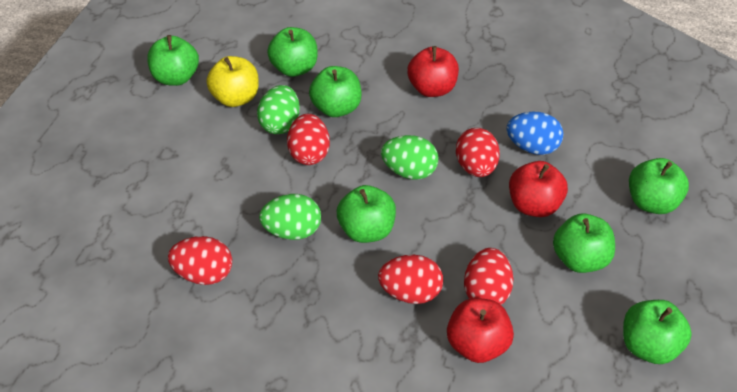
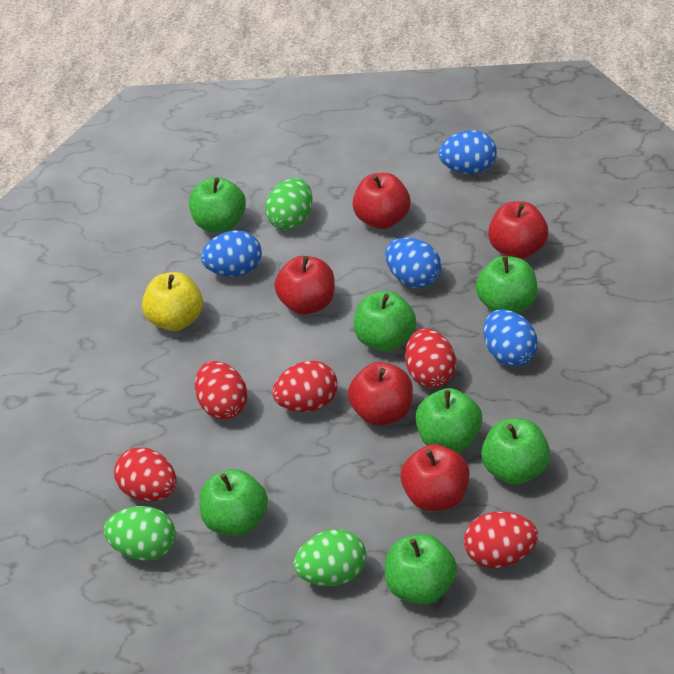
blue egg: 1 -> 4
red apple: 3 -> 5

